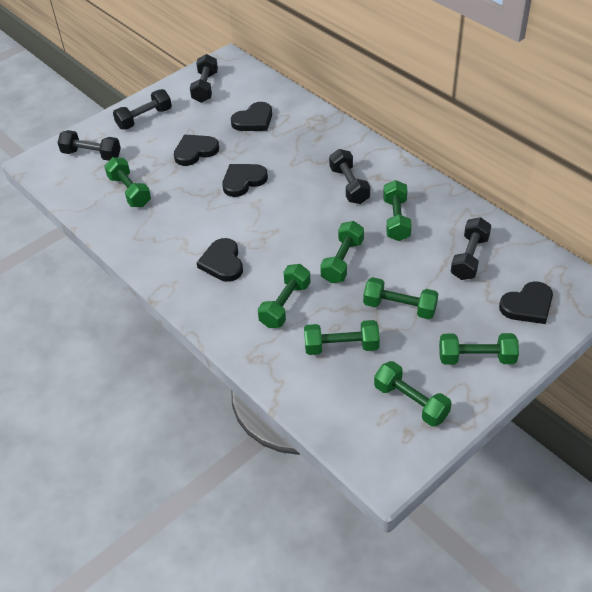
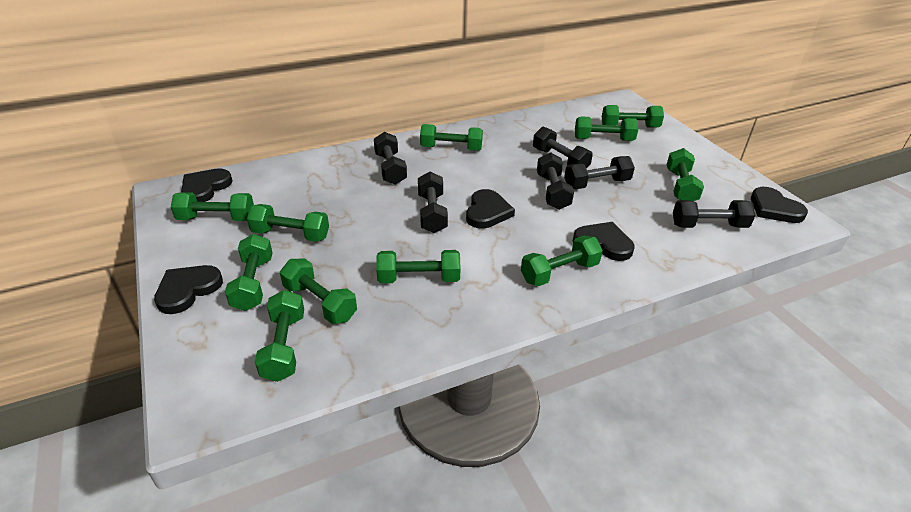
black dumbbell: 5 -> 6
green dumbbell: 8 -> 11

